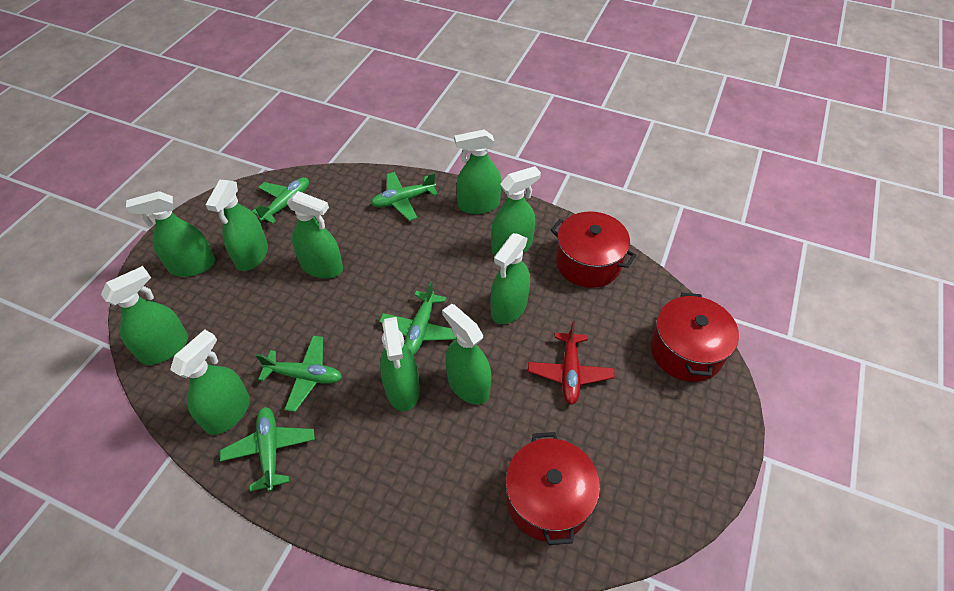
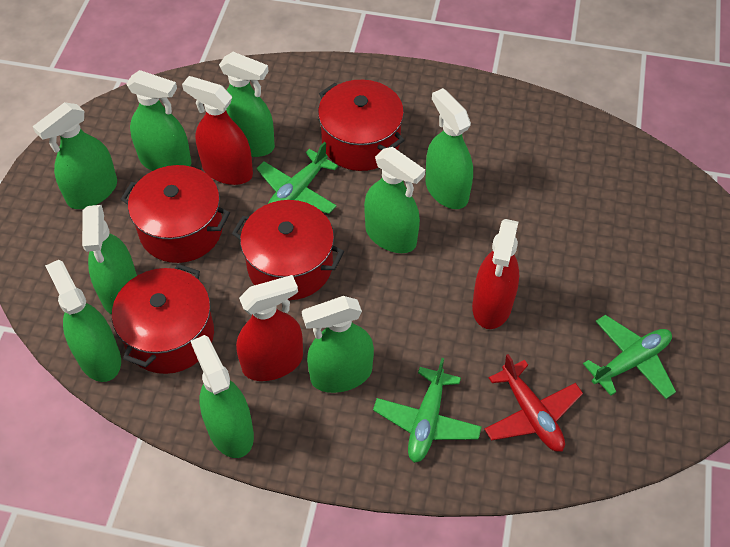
green plane: 5 -> 3
green spray bottle: 10 -> 9
red pot: 3 -> 4
red spray bottle: 0 -> 3

